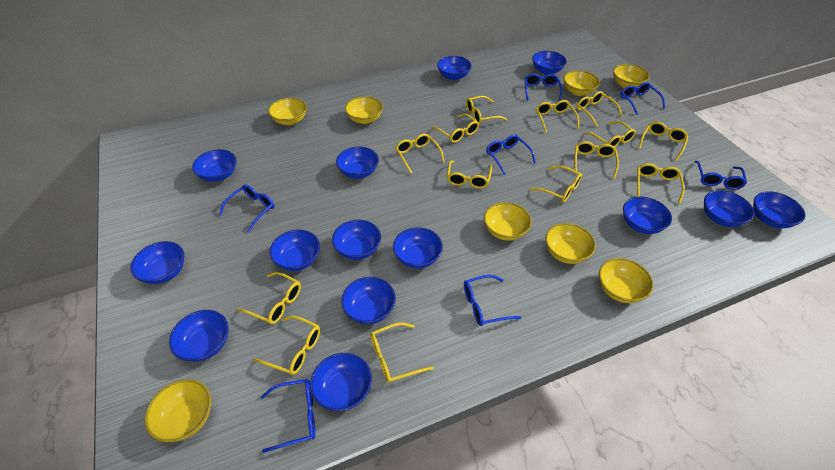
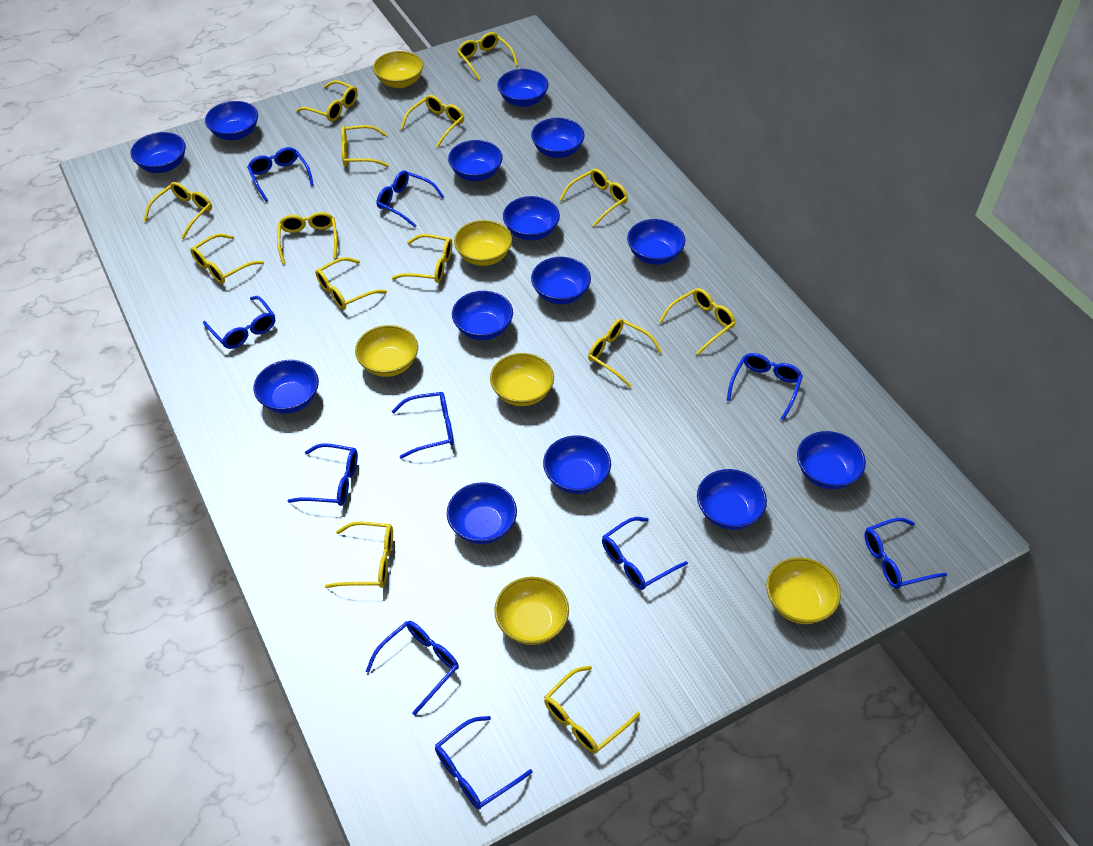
blue glasses: 7 -> 10
yellow bowl: 8 -> 6

